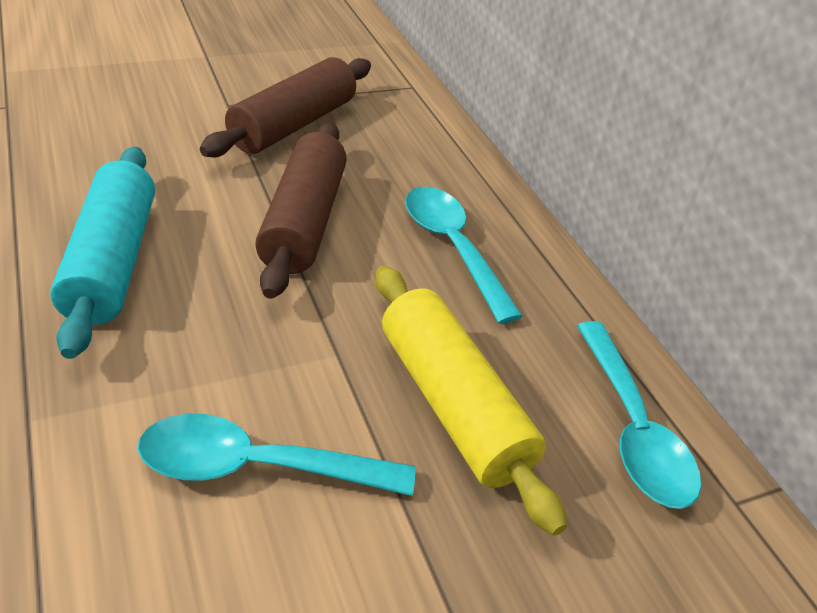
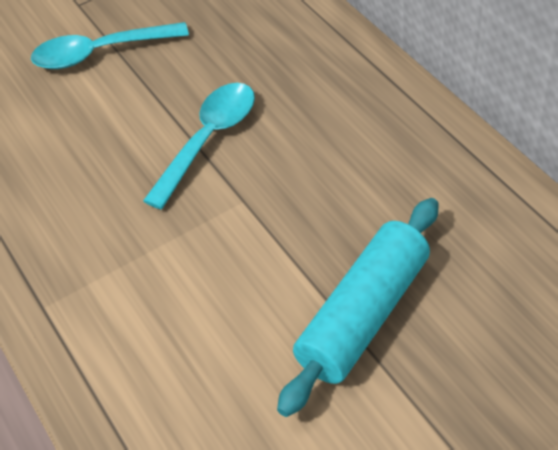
brown rolling pin: 2 -> 0
turquoise spoon: 3 -> 2
yellow rolling pin: 1 -> 0

